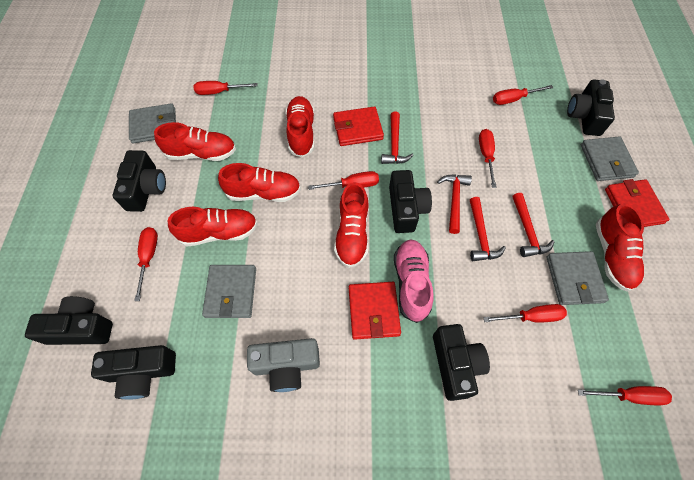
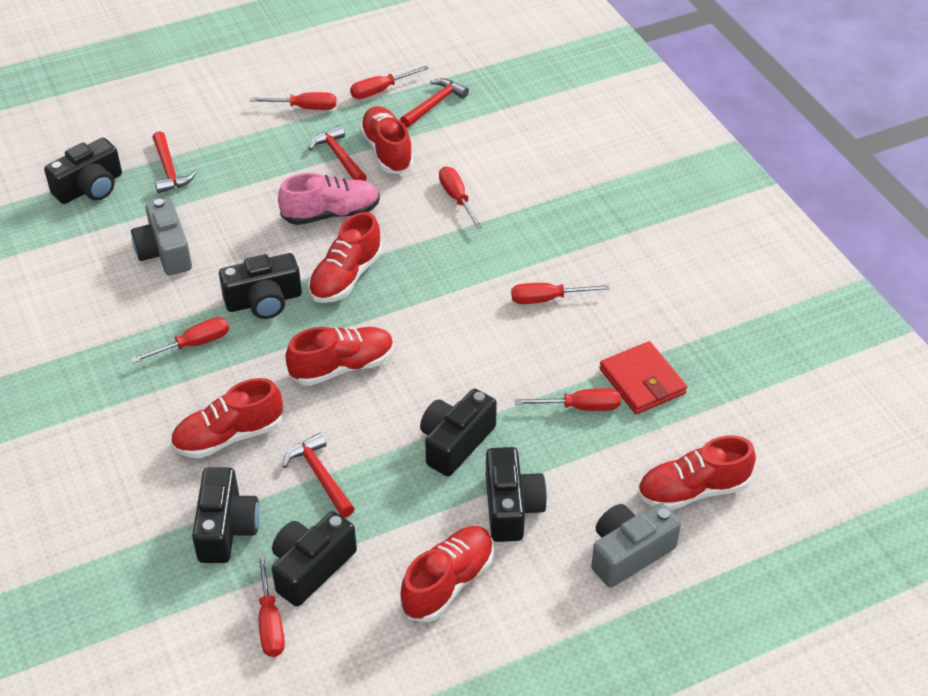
grey camera: 1 -> 2
grey wallet: 4 -> 0
red wallet: 3 -> 1

